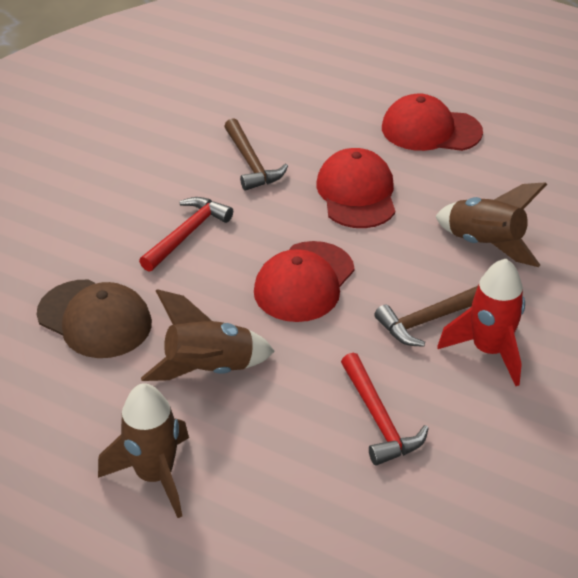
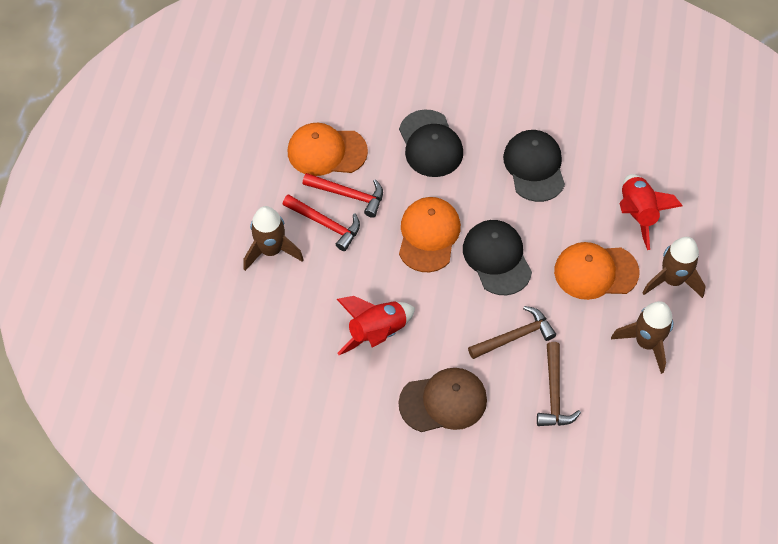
black cap: 0 -> 3
orange cap: 0 -> 3
red cap: 3 -> 0
red rocket: 1 -> 2

